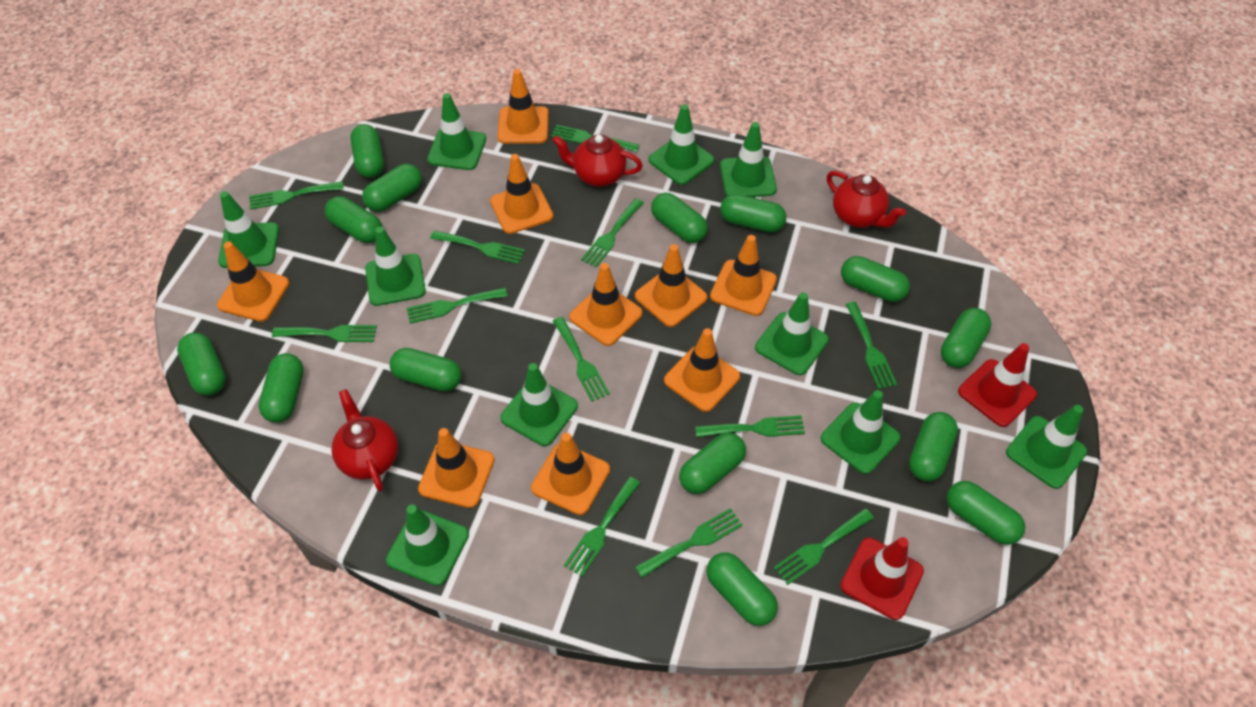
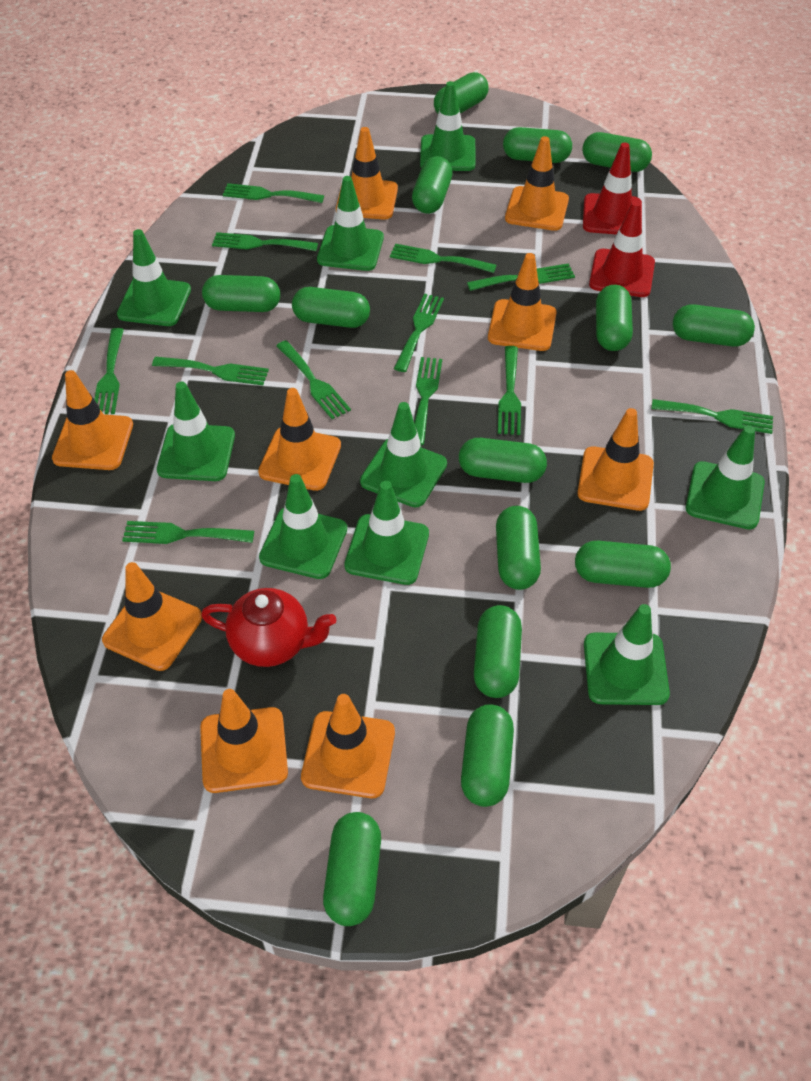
green traffic cone: 10 -> 9
red teapot: 3 -> 1

